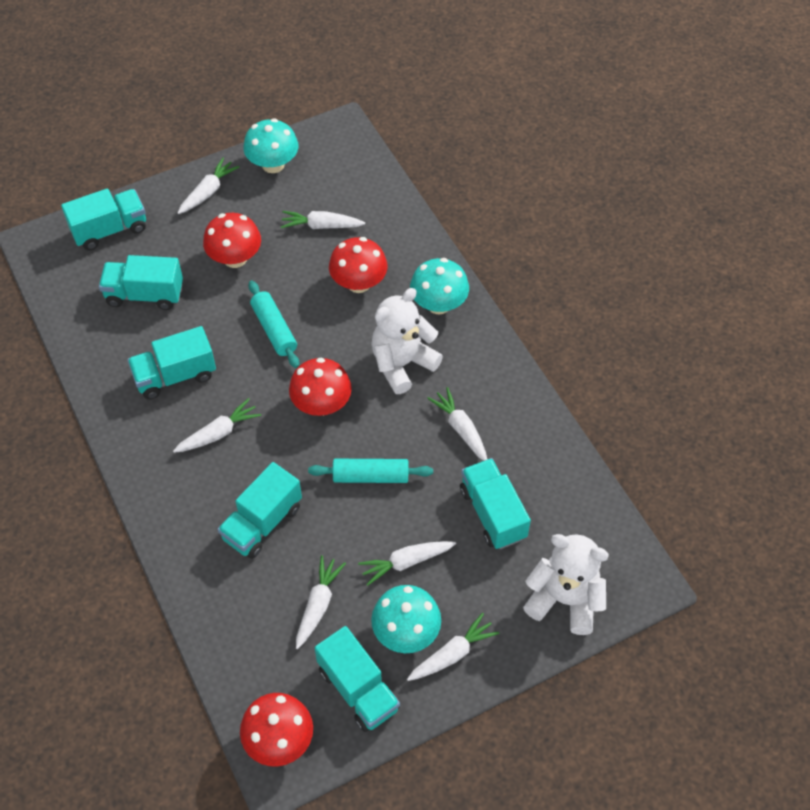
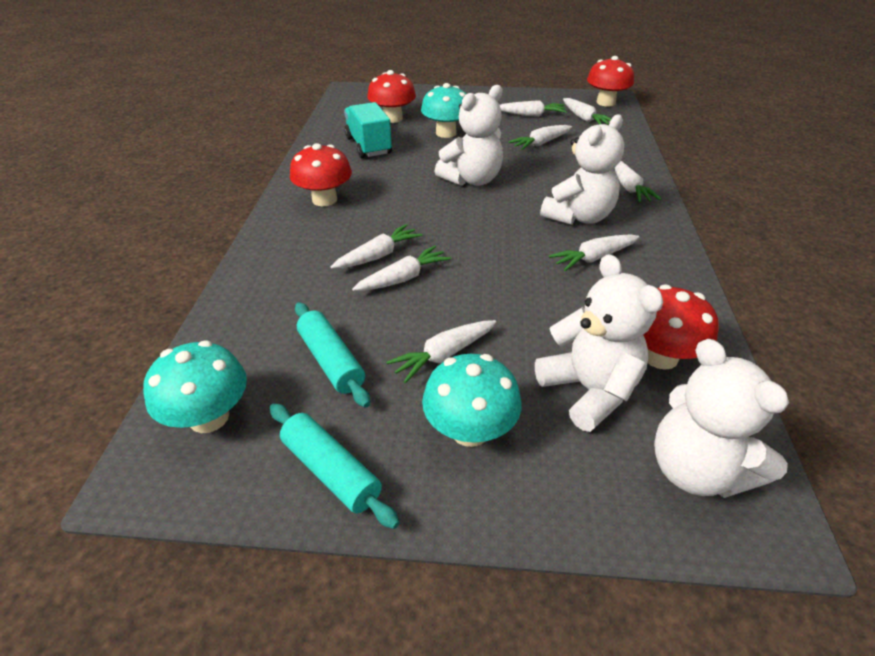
turquoise truck: 6 -> 1
white carrot: 7 -> 8
white teddy bear: 2 -> 4

